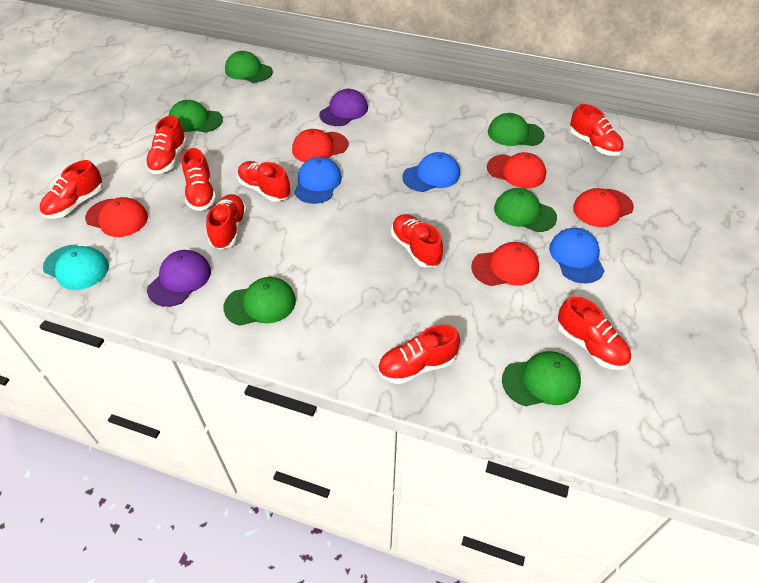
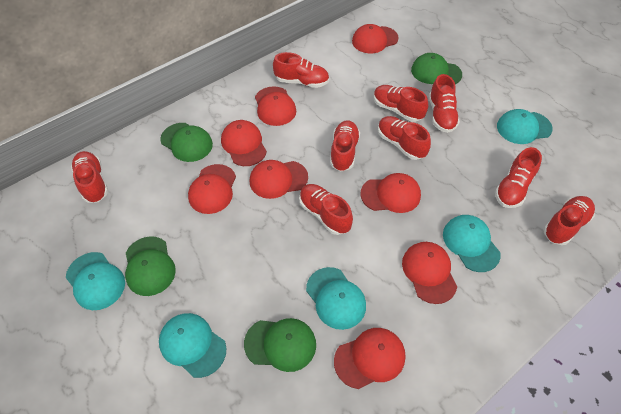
blue cap: 3 -> 0
green cap: 6 -> 4
purple cap: 2 -> 0
red cap: 5 -> 8
turquoise cap: 1 -> 5

